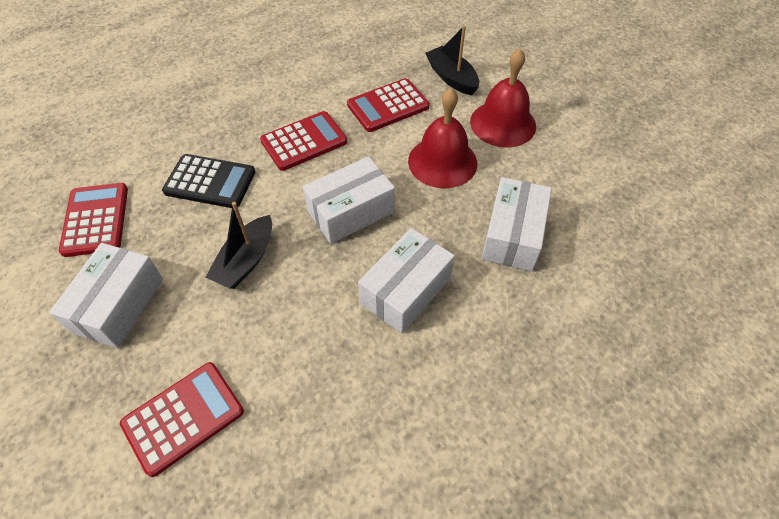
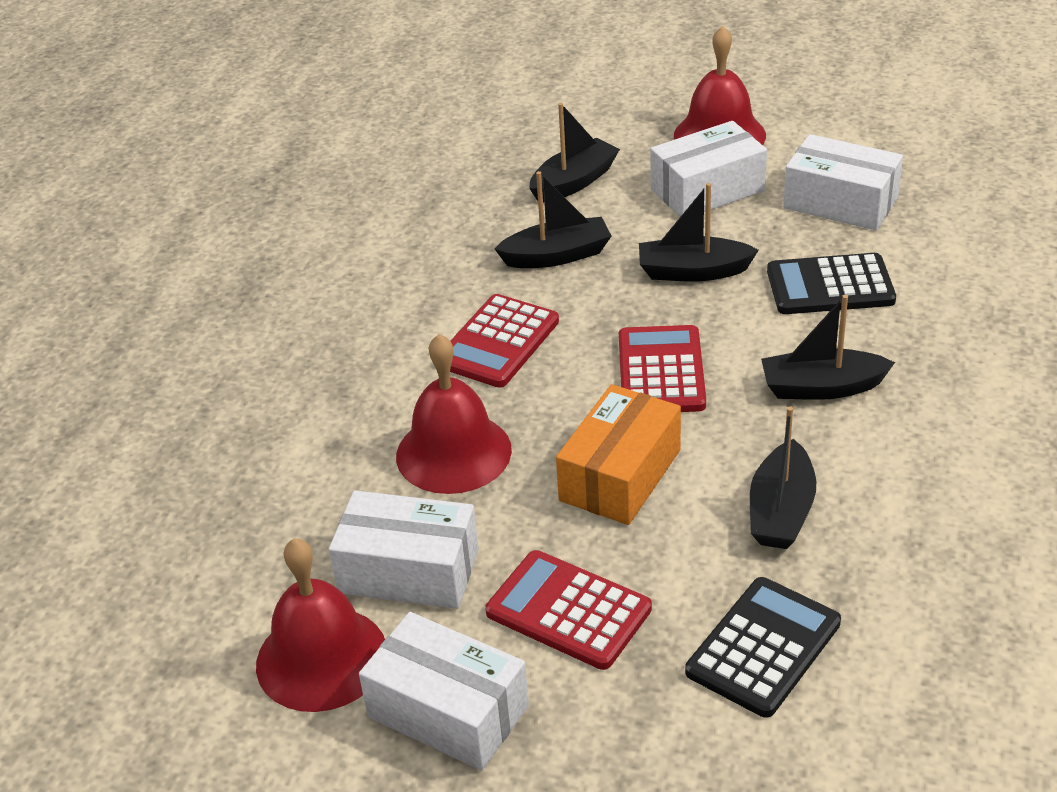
black boat: 2 -> 5
black calculator: 1 -> 2
orange box: 0 -> 1
red bell: 2 -> 3
red calculator: 4 -> 3

